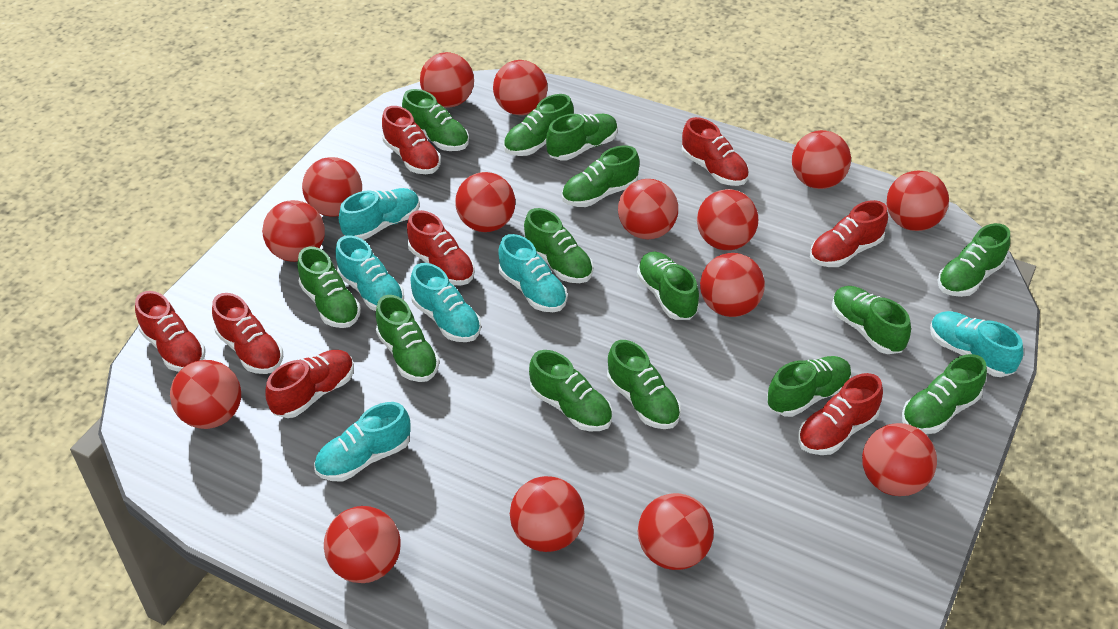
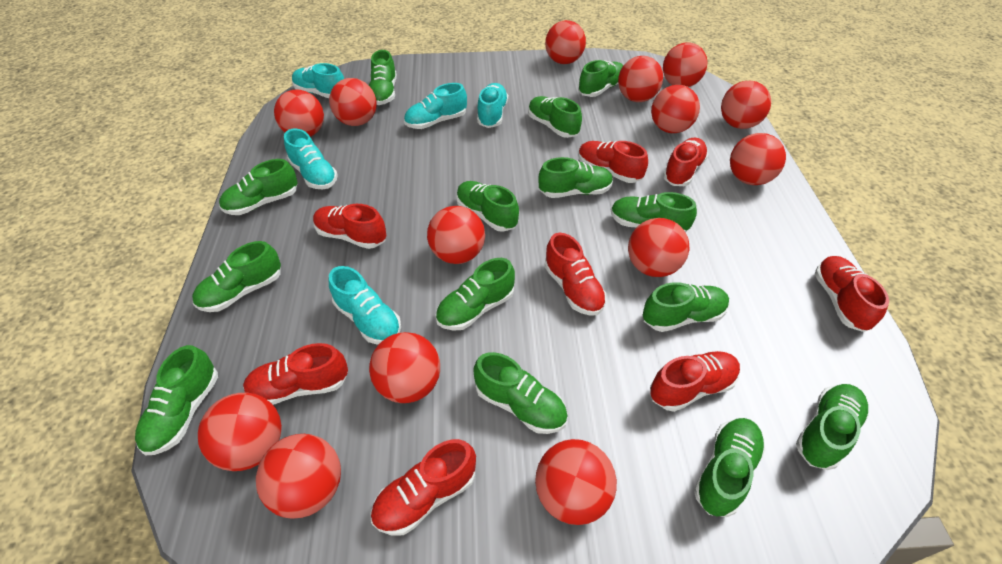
red ball: 15 -> 14
turquoise shoe: 6 -> 5

